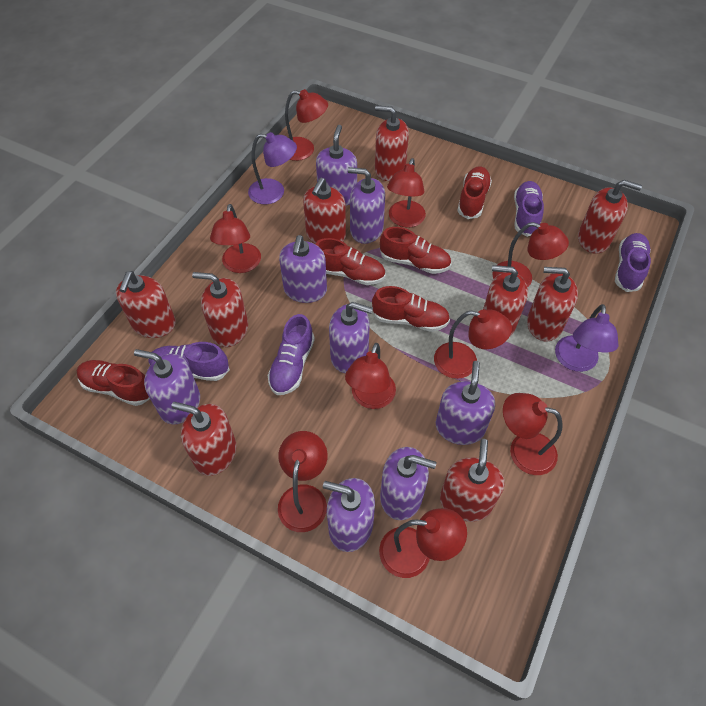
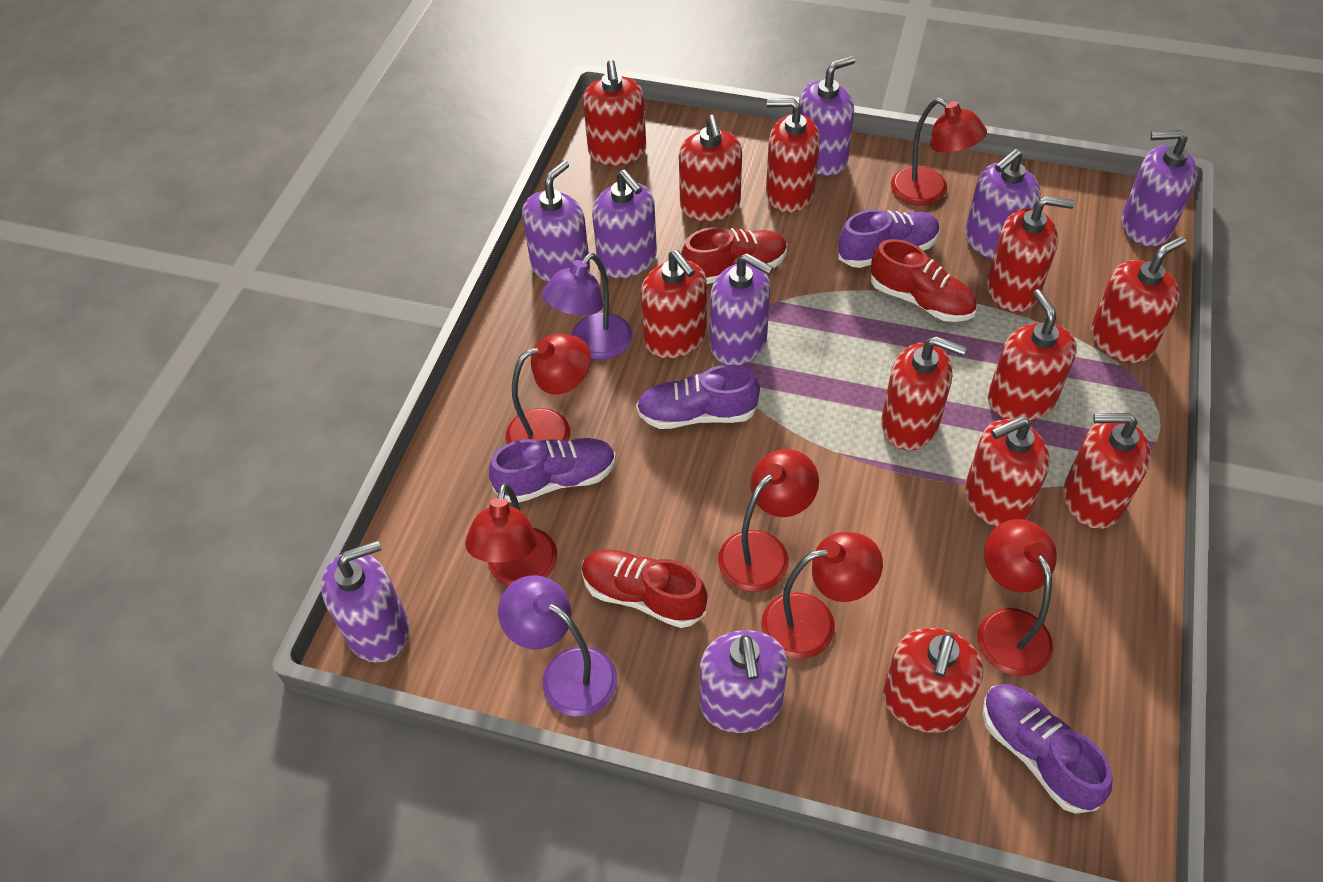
red lamp: 9 -> 6
red shoe: 5 -> 3
red soap dispenser: 9 -> 11

